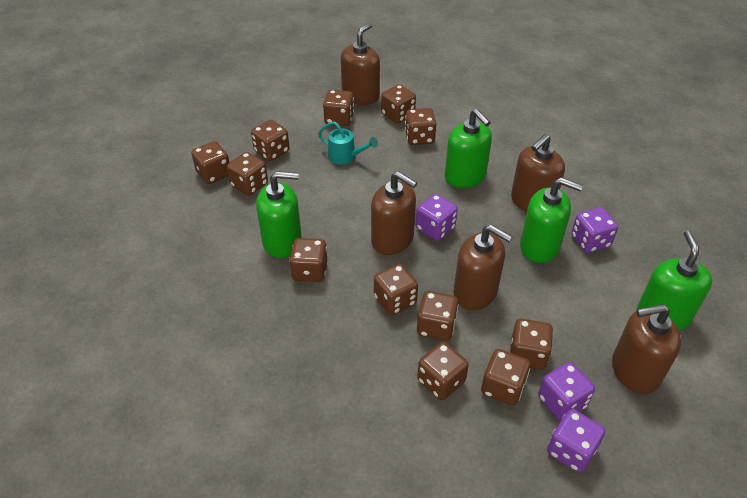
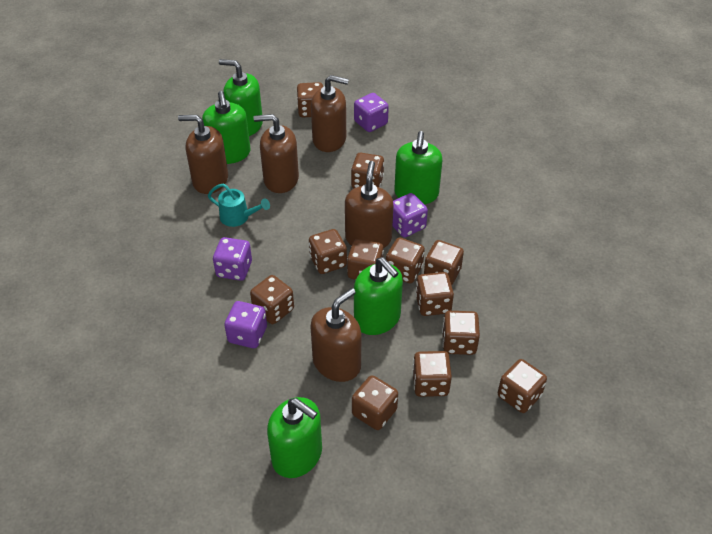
green soap dispenser: 4 -> 5

